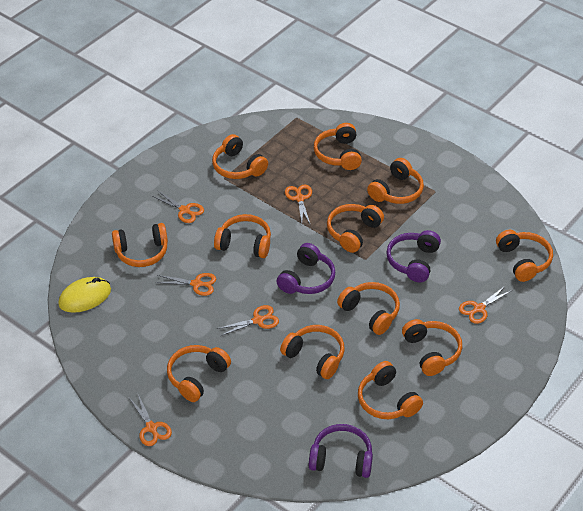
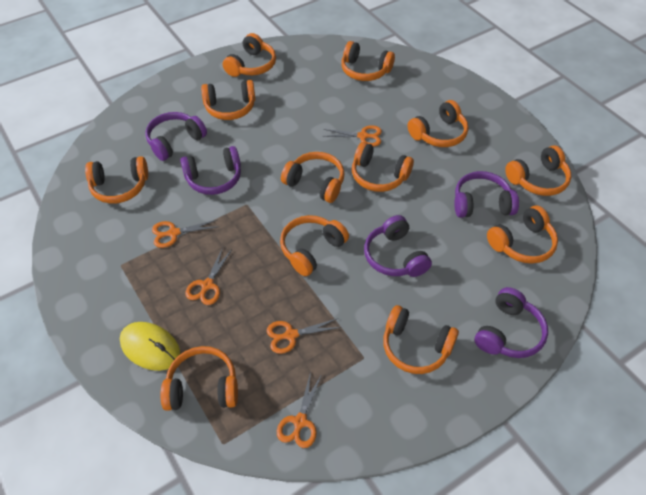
orange scissors: 6 -> 5
purple headphones: 3 -> 5

